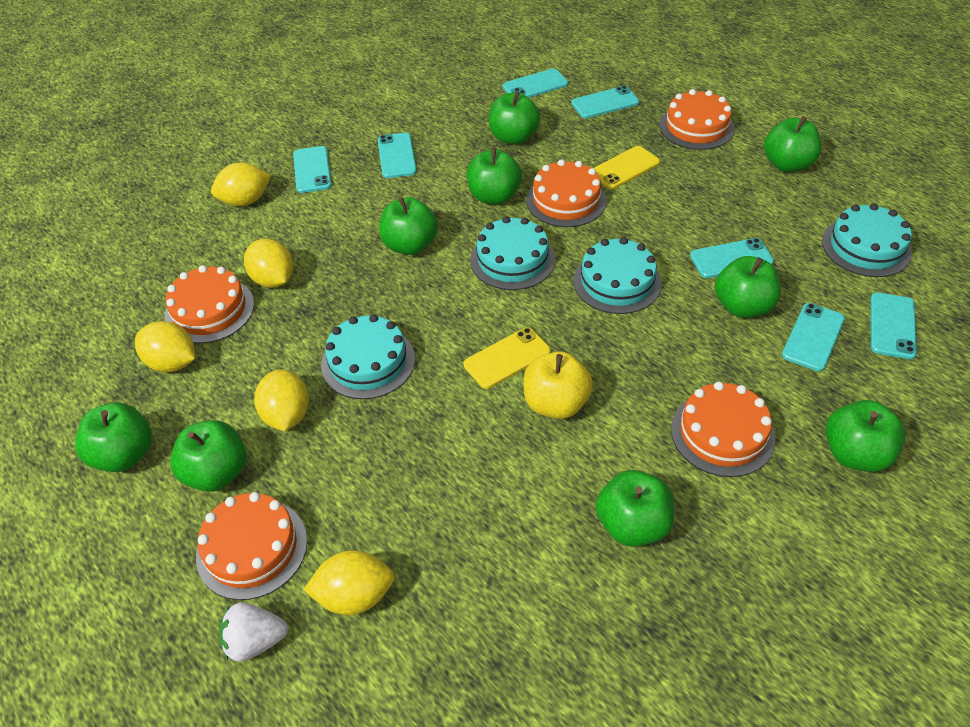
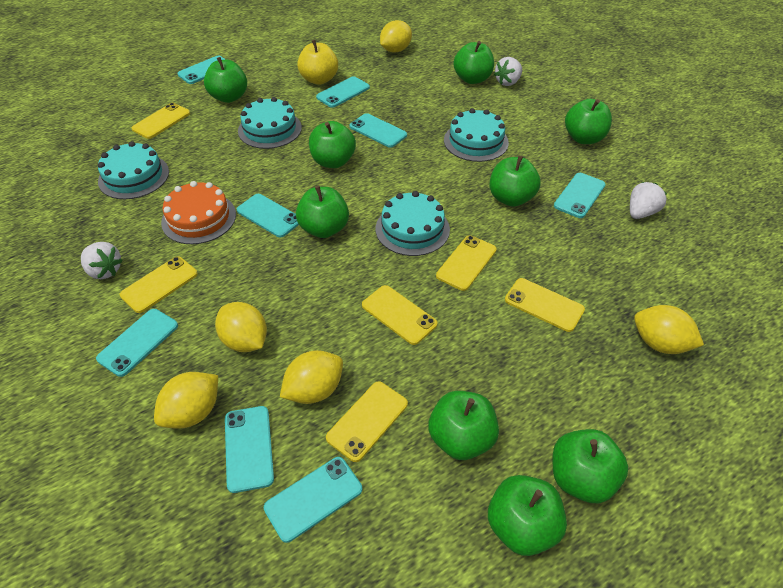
orange cake: 5 -> 1
turquoise phone: 7 -> 8
white strawberry: 1 -> 3
yellow phone: 2 -> 6

